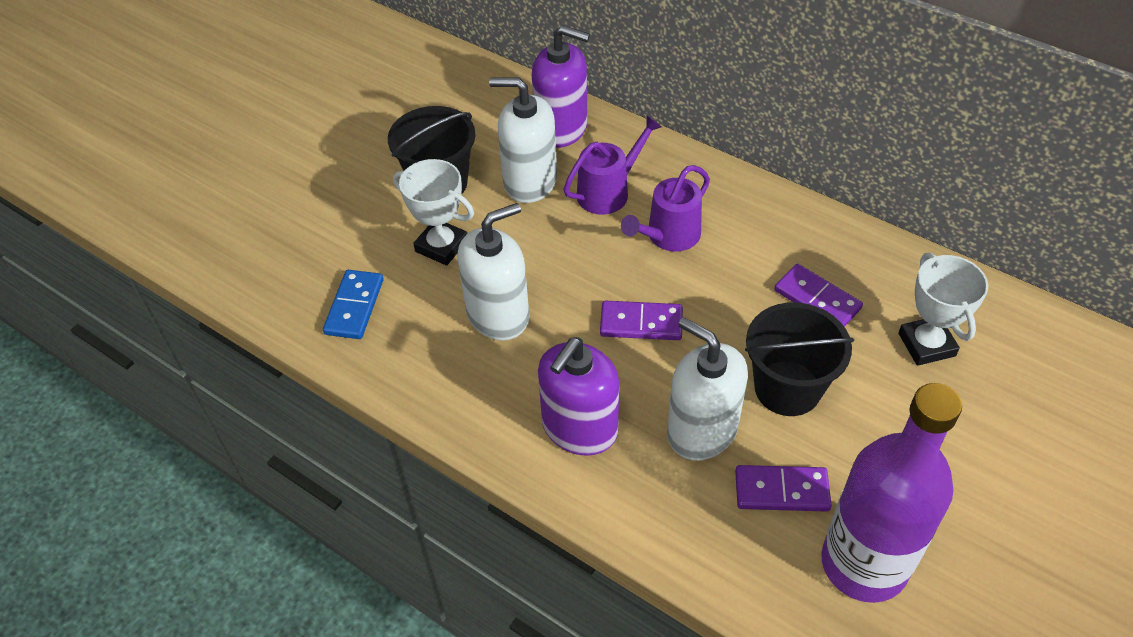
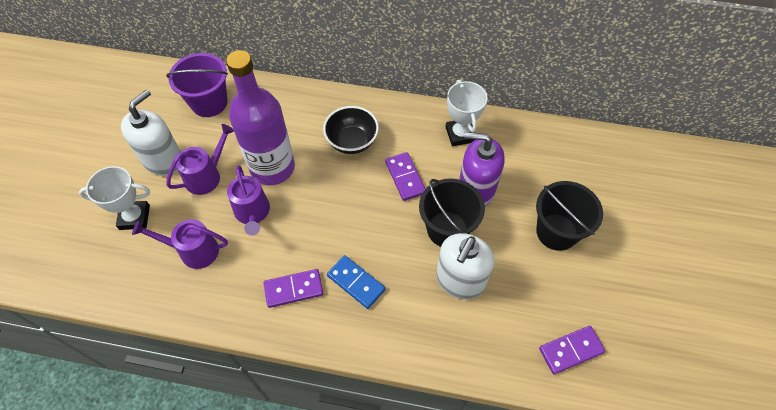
black bowl: 0 -> 1
purple bucket: 0 -> 1
purple soap dispenser: 2 -> 1
purple watering can: 2 -> 3
white soap dispenser: 3 -> 2

